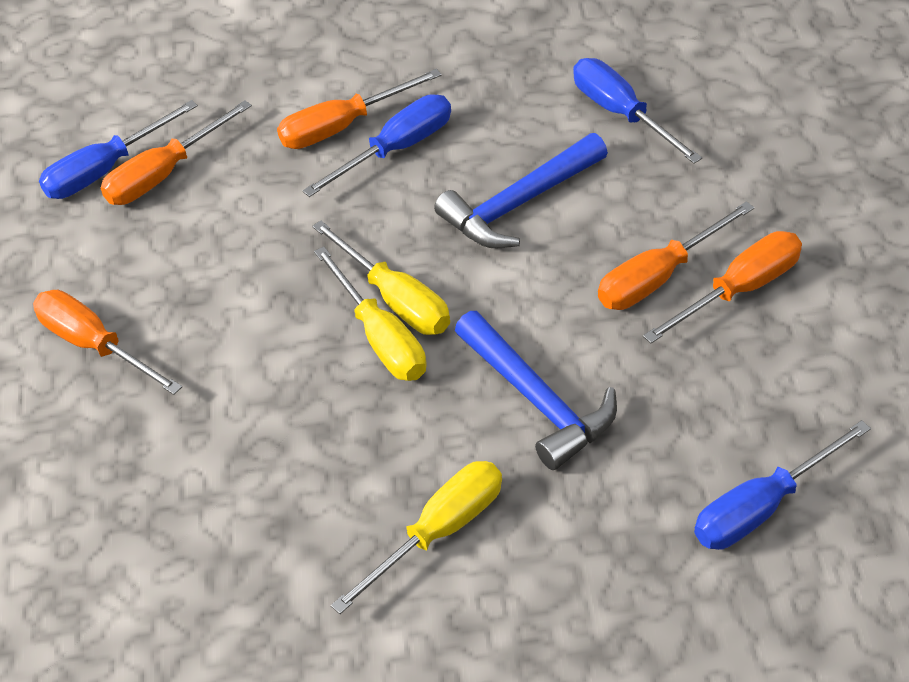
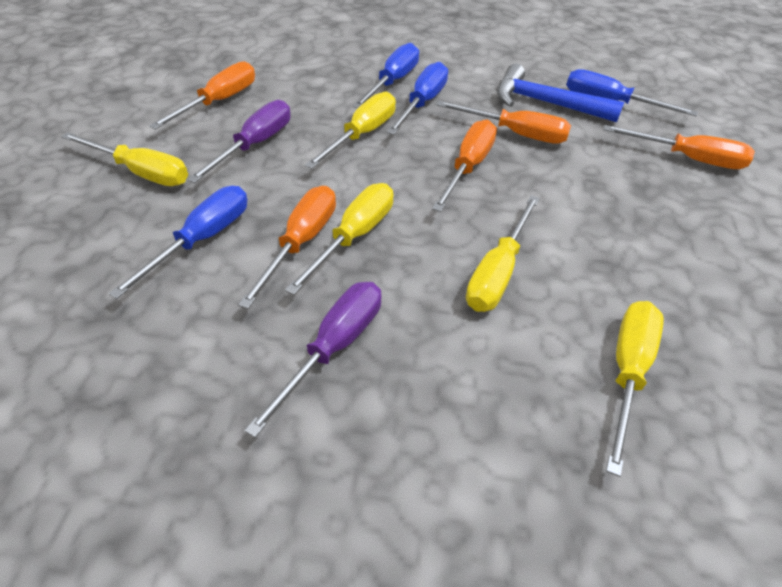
blue hammer: 2 -> 1
purple screwdriver: 0 -> 2
yellow screwdriver: 3 -> 5

